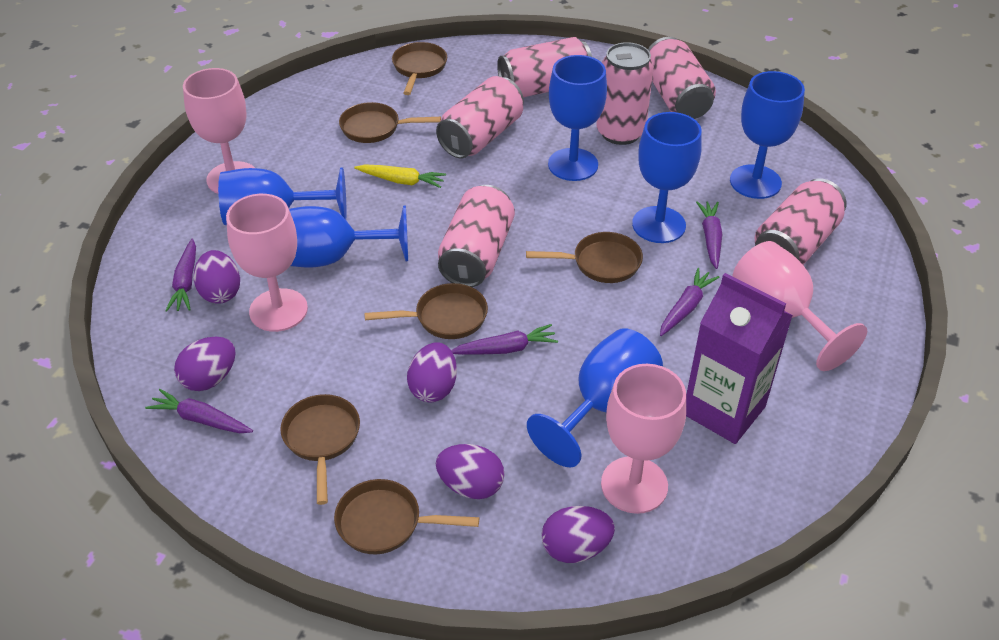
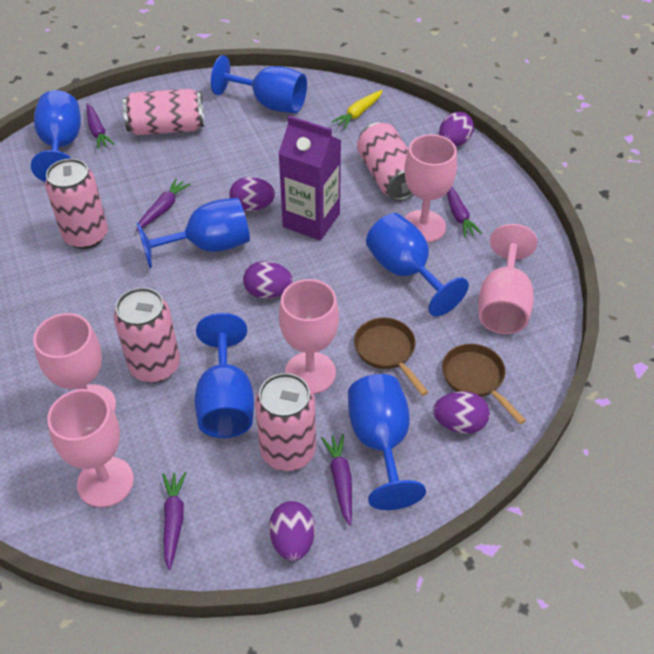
brown pan: 6 -> 2
pink can: 6 -> 5
pink goblet: 4 -> 5

